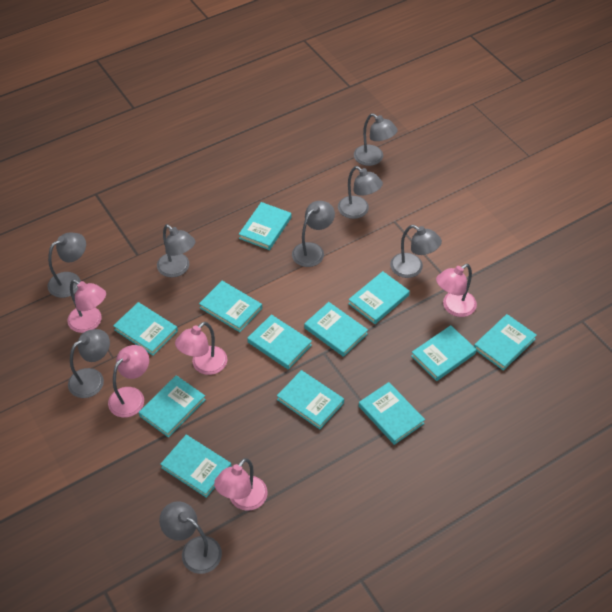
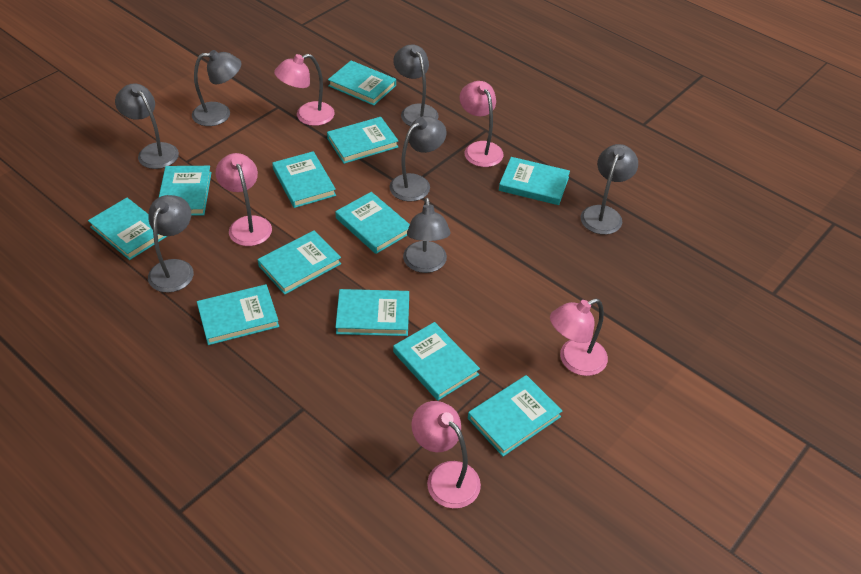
grey lamp: 8 -> 7

